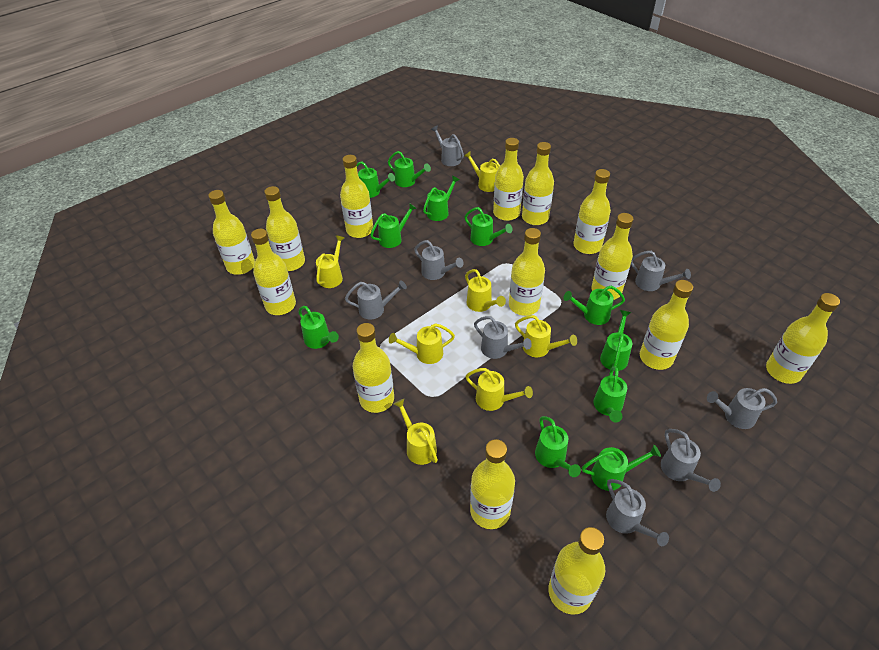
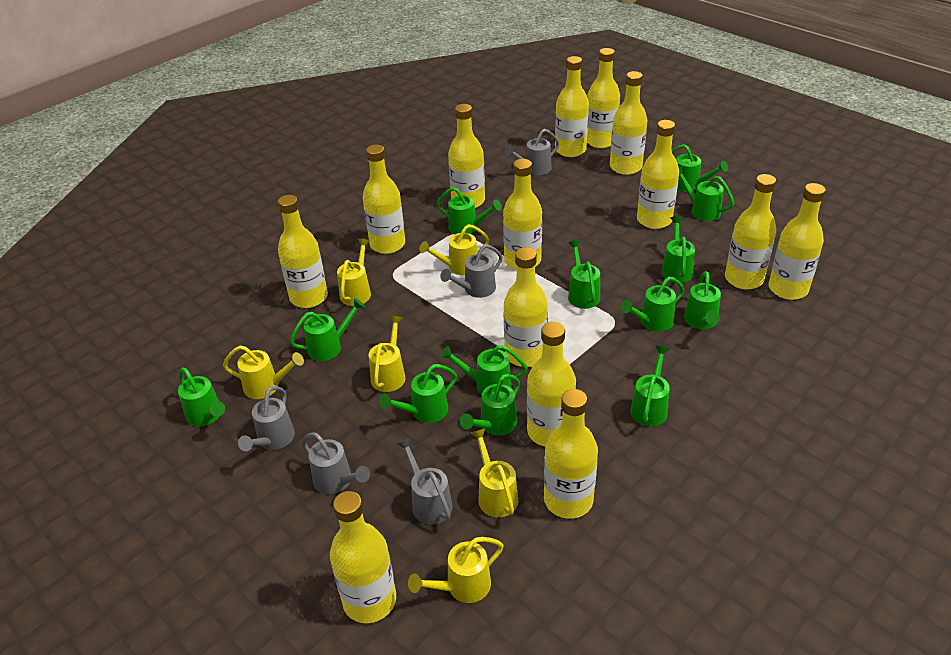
green watering can: 11 -> 13
grey watering can: 8 -> 5
yellow watering can: 7 -> 6

